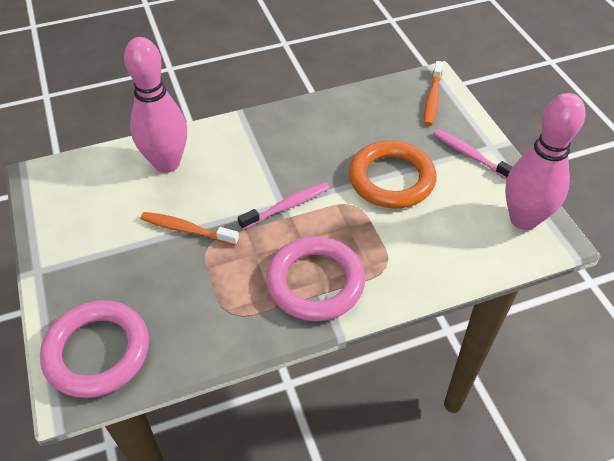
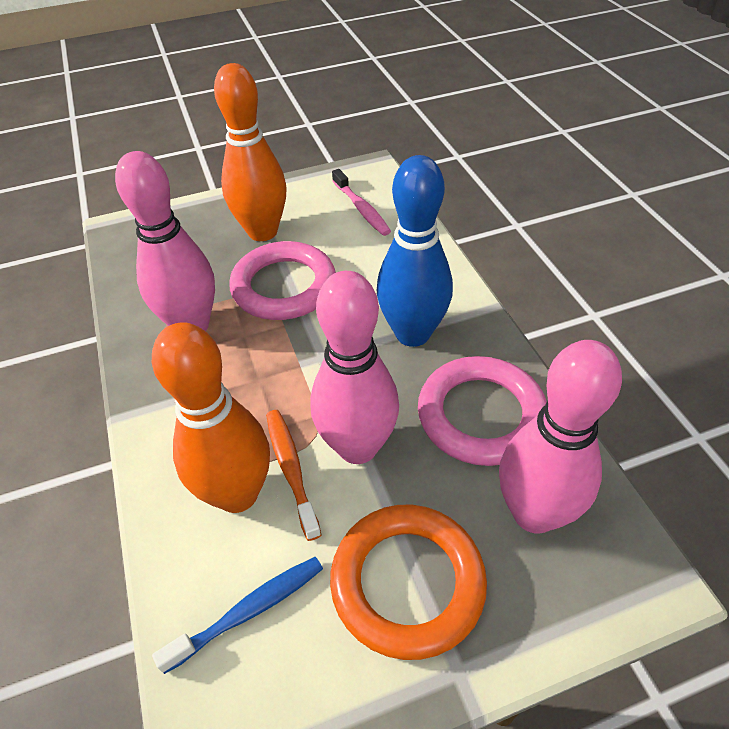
blue bowling pin: 0 -> 1
blue toothbrush: 0 -> 1
orange bowling pin: 0 -> 2
orange toothbrush: 2 -> 1
pink bowling pin: 2 -> 3
pink toothbrush: 2 -> 1

